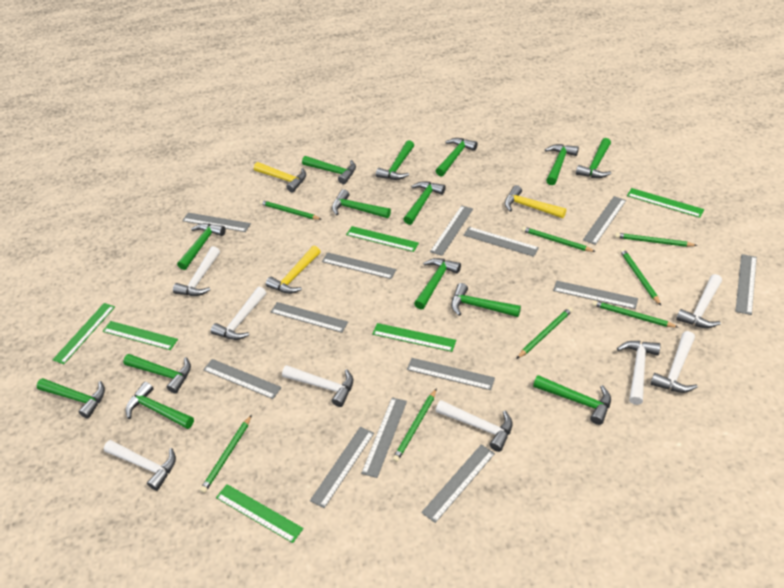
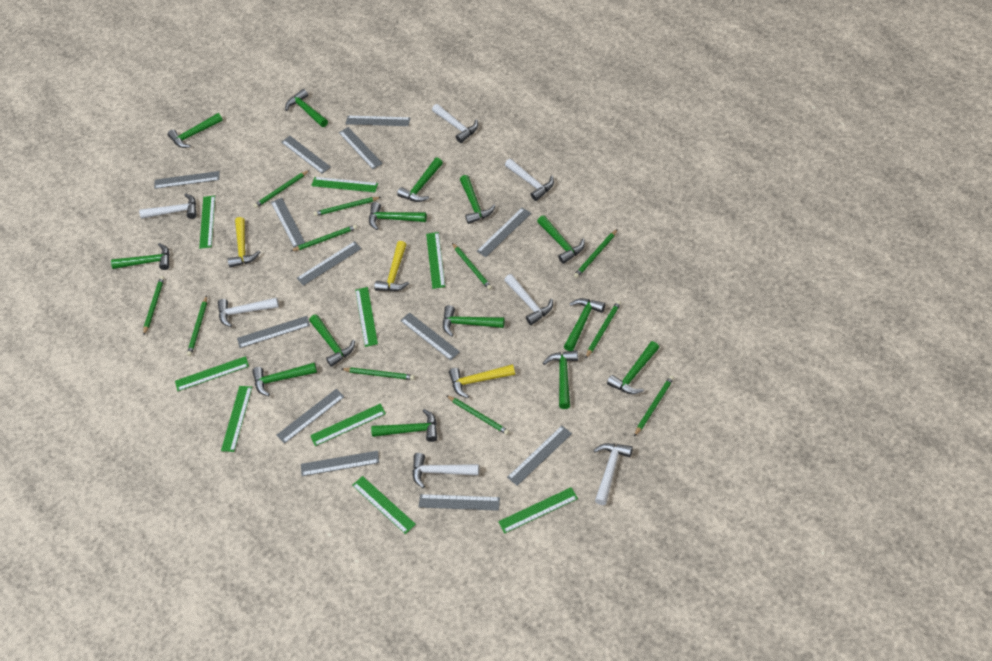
green pencil: 8 -> 11
green ruler: 6 -> 9
white hammer: 8 -> 7

